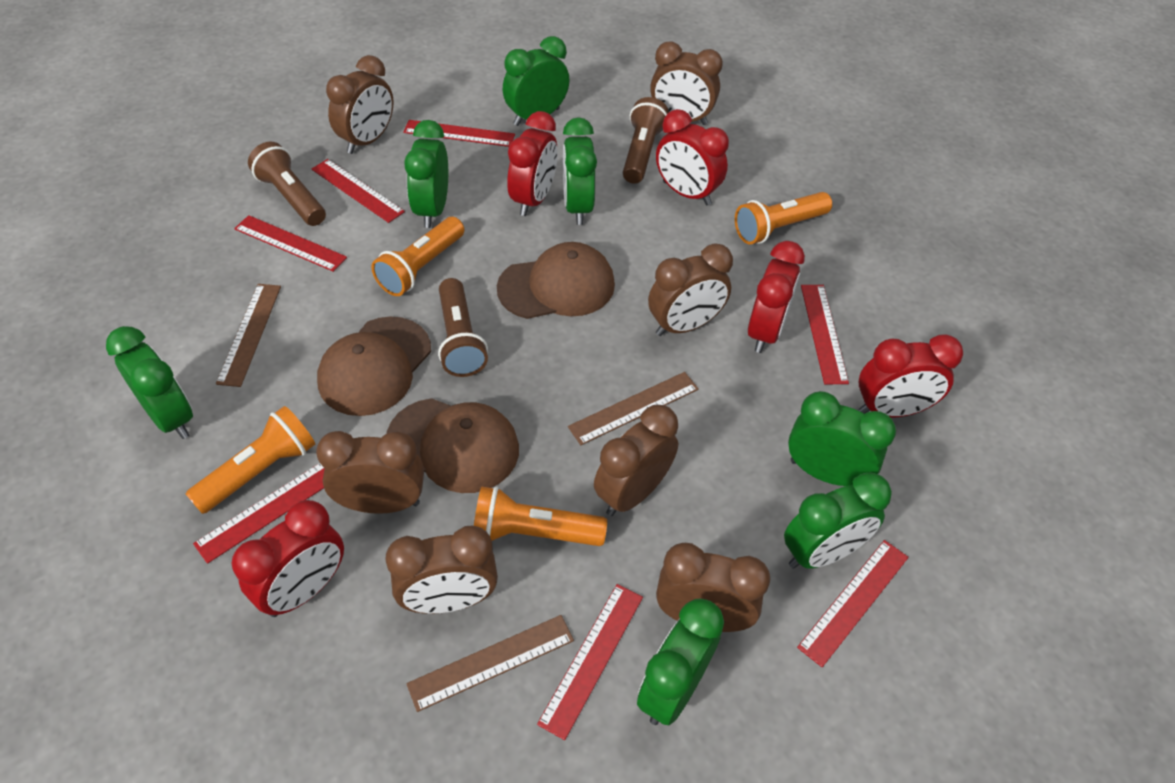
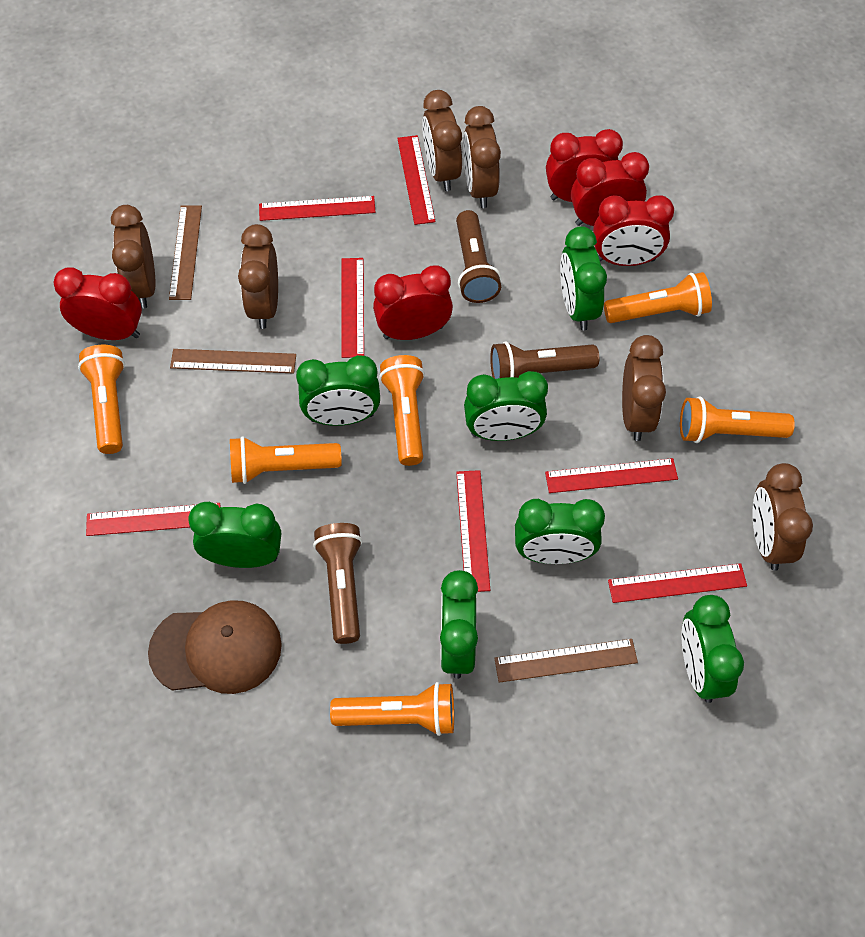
brown cap: 3 -> 1
brown clock: 7 -> 6
orange flashlight: 4 -> 6

